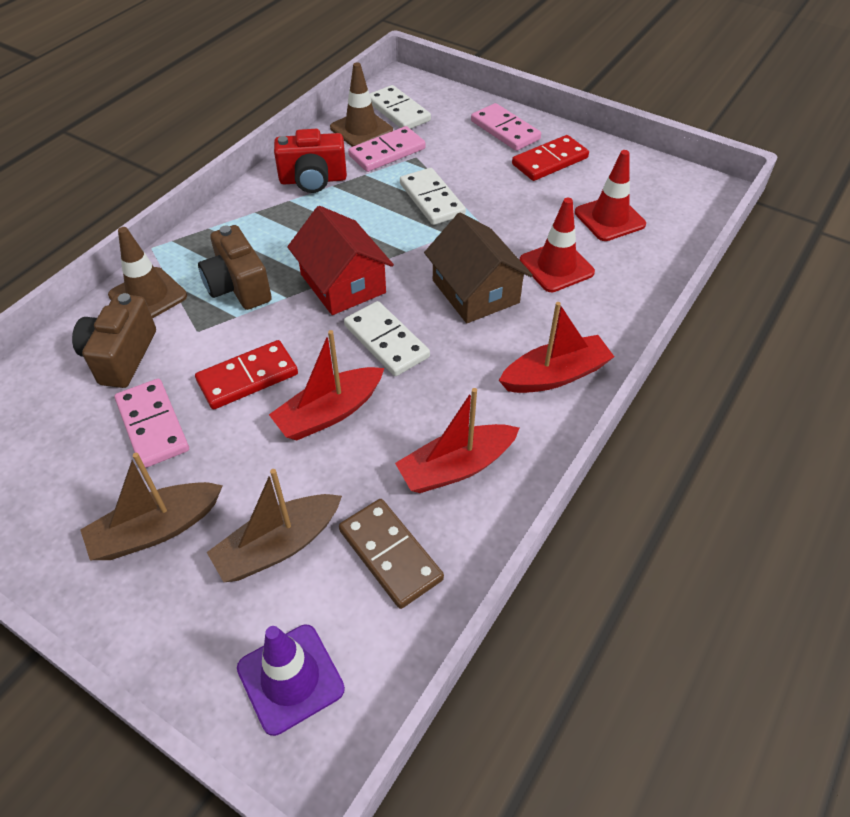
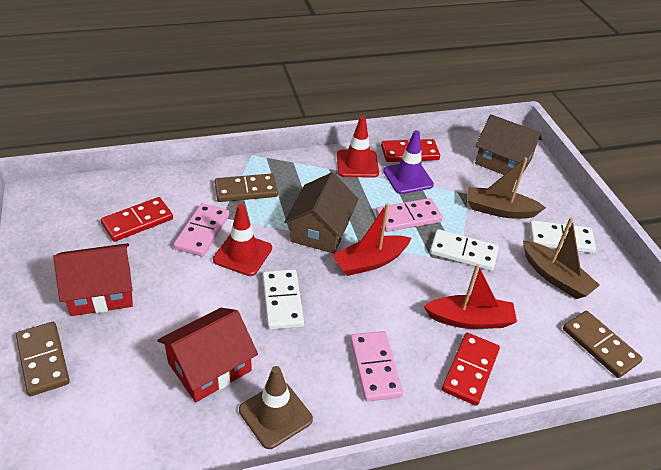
brown camera: 2 -> 0
brown domino: 1 -> 3
brown house: 1 -> 2
brown traffic cone: 2 -> 1
red boat: 3 -> 2
red camera: 1 -> 0
red domino: 2 -> 3
red house: 1 -> 2

